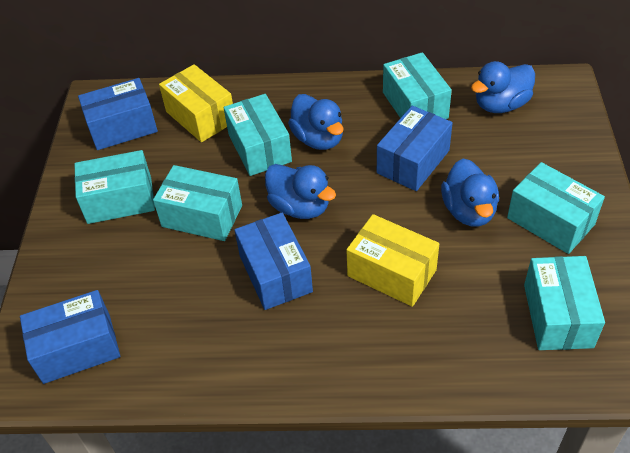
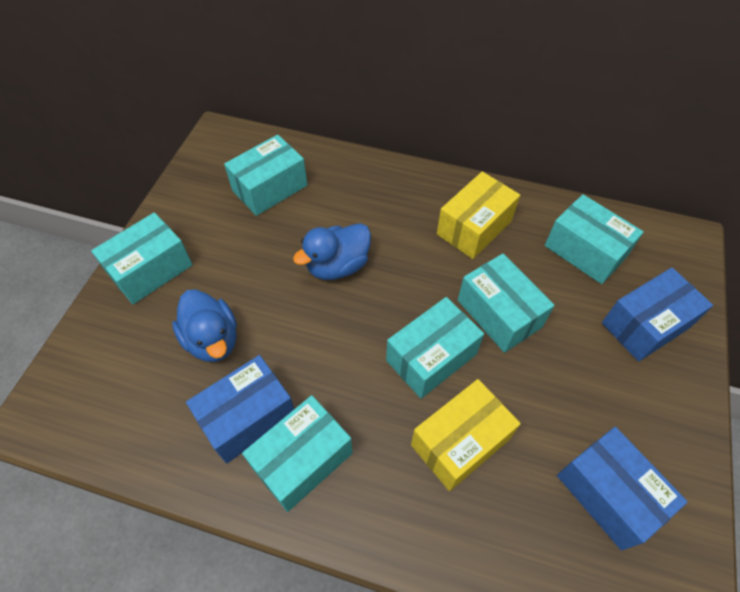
blue box: 4 -> 3
blue duck: 4 -> 2

